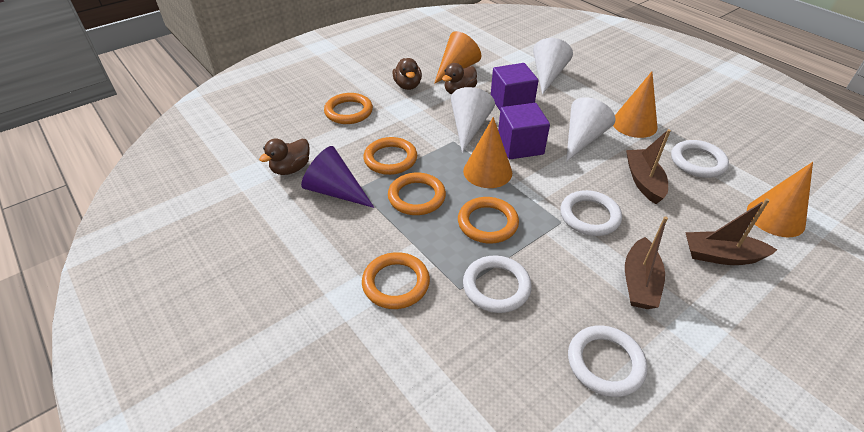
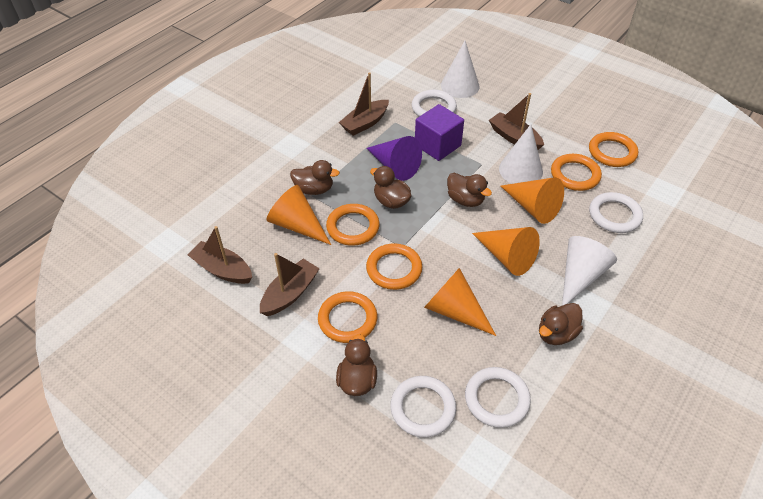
brown boat: 3 -> 4
brown duck: 3 -> 5
purple cube: 2 -> 1

